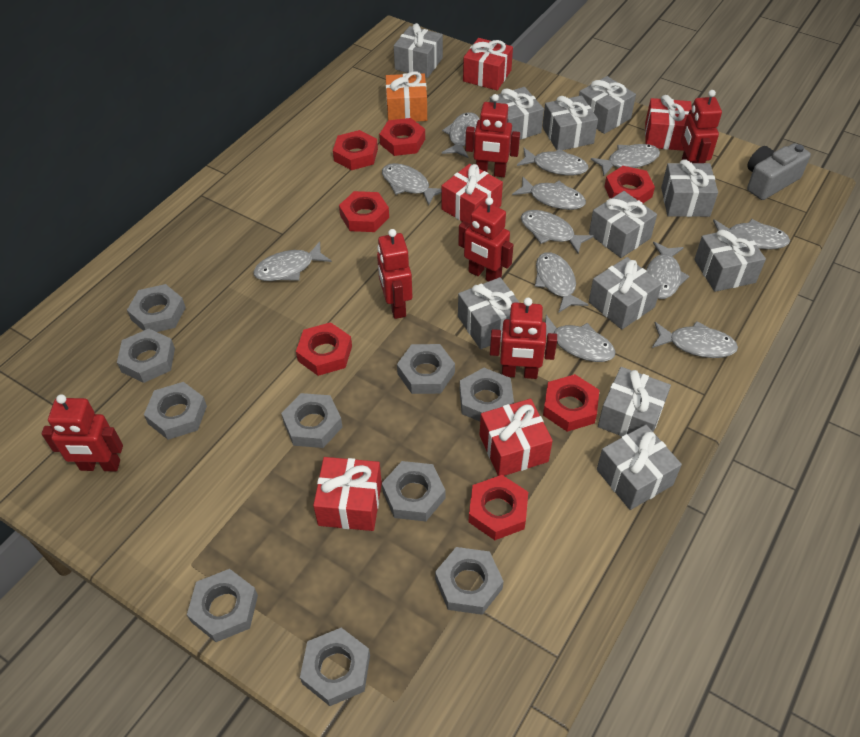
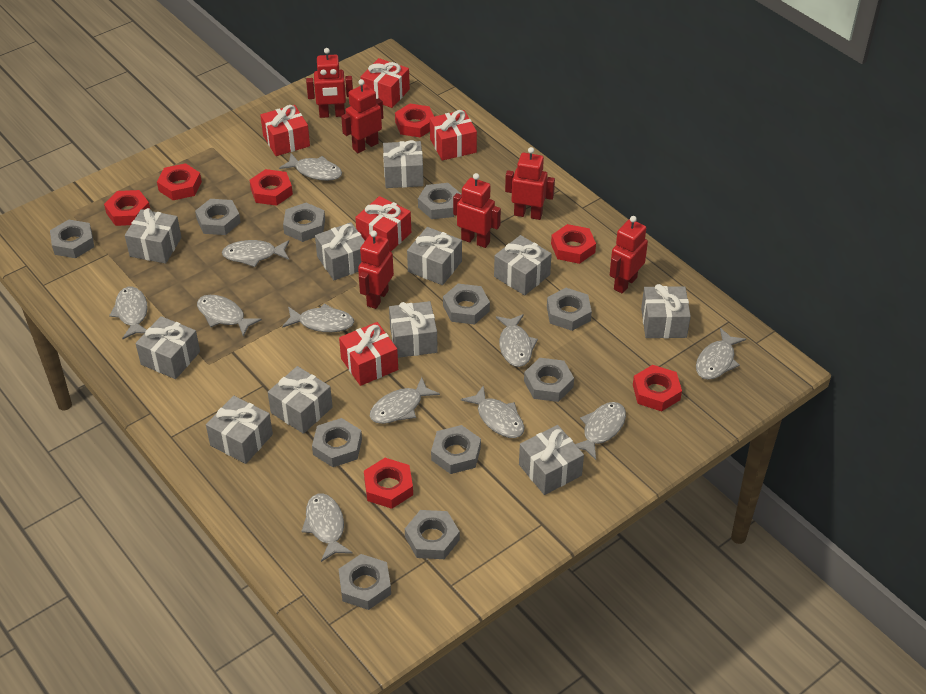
grey camera: 1 -> 0
grey fish: 12 -> 11
grey nut: 10 -> 11
orange gift: 1 -> 0

